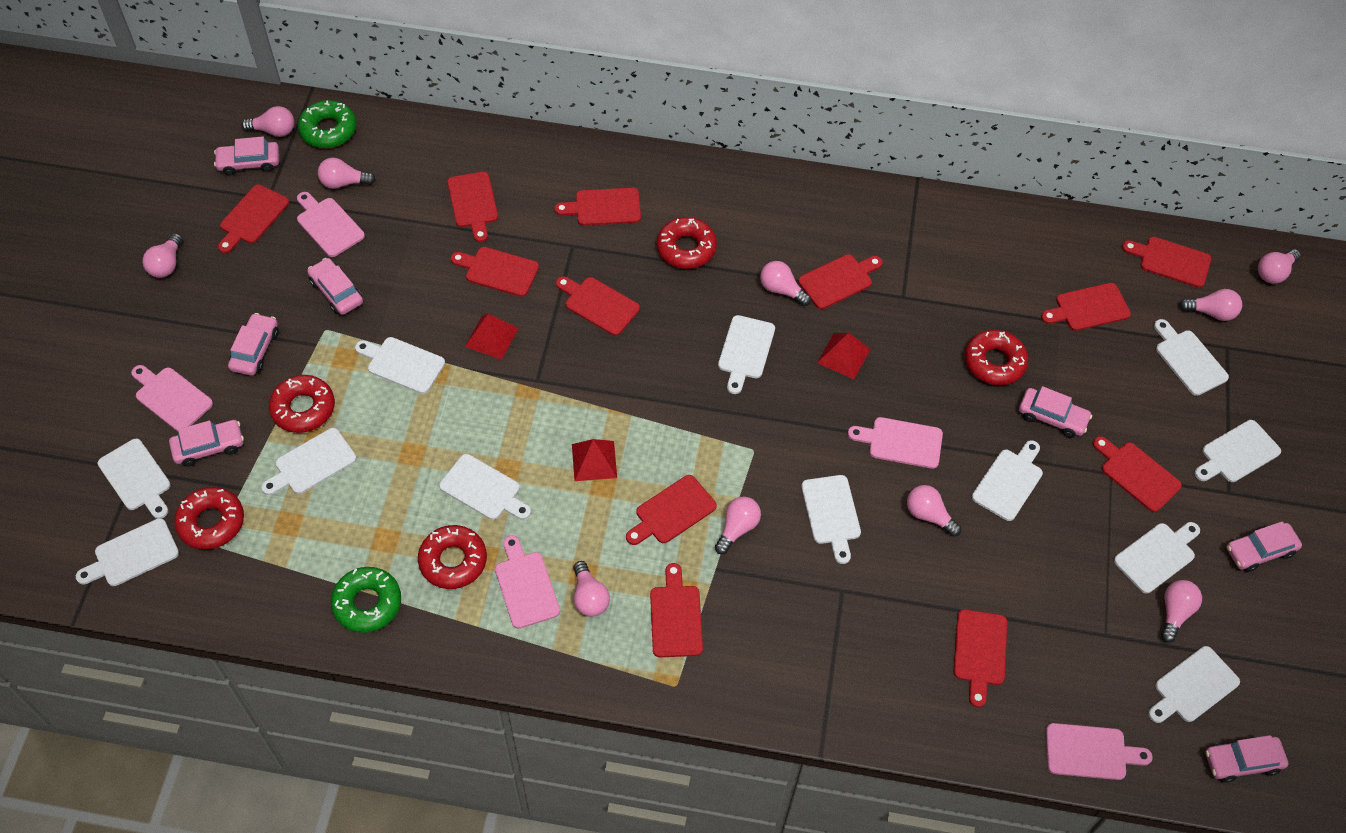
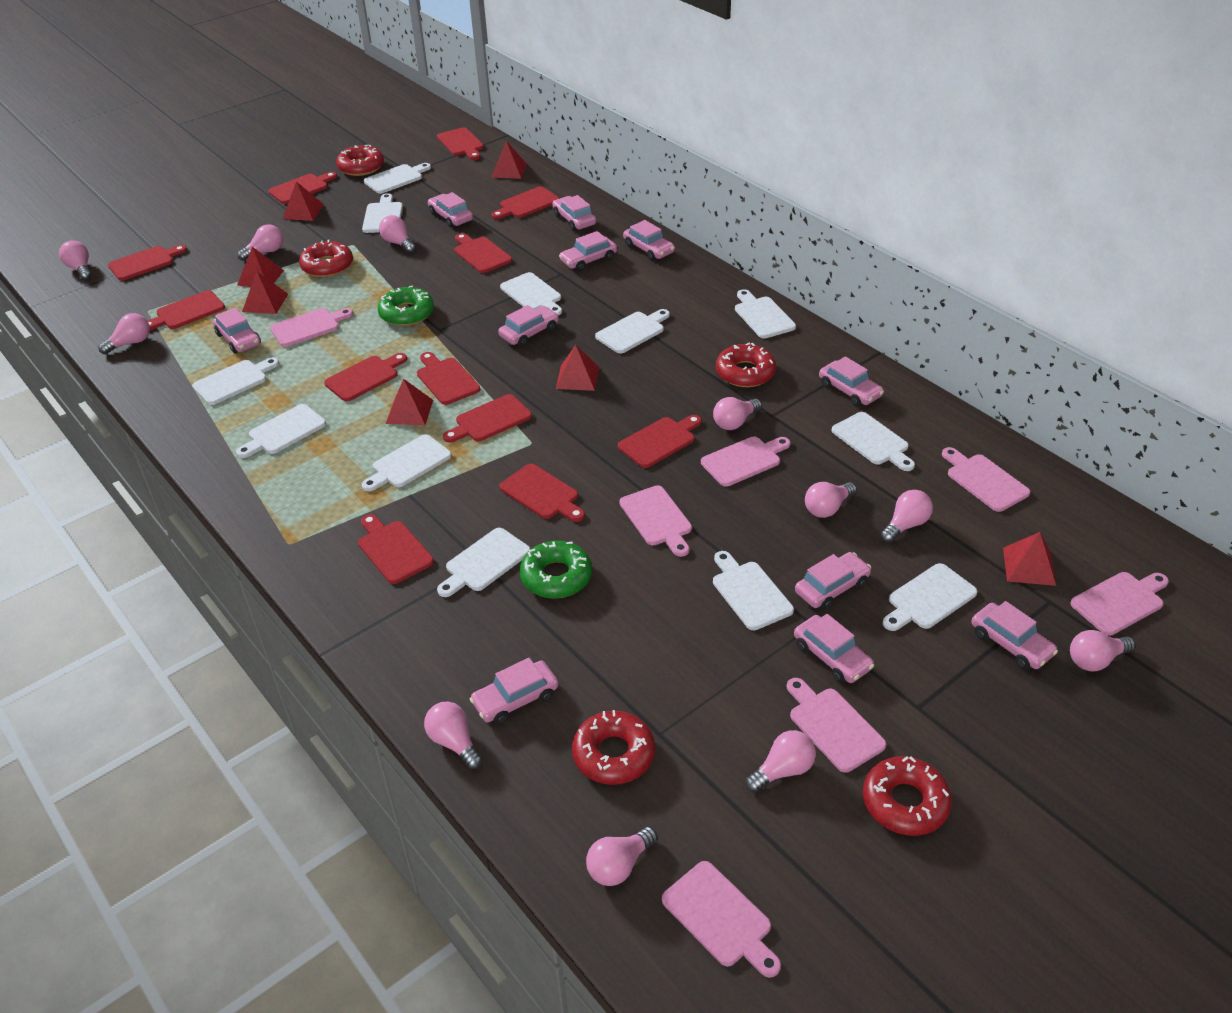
pink car: 7 -> 11
pink cutting board: 5 -> 7
pink light bulb: 10 -> 11
red pyramid: 3 -> 7

